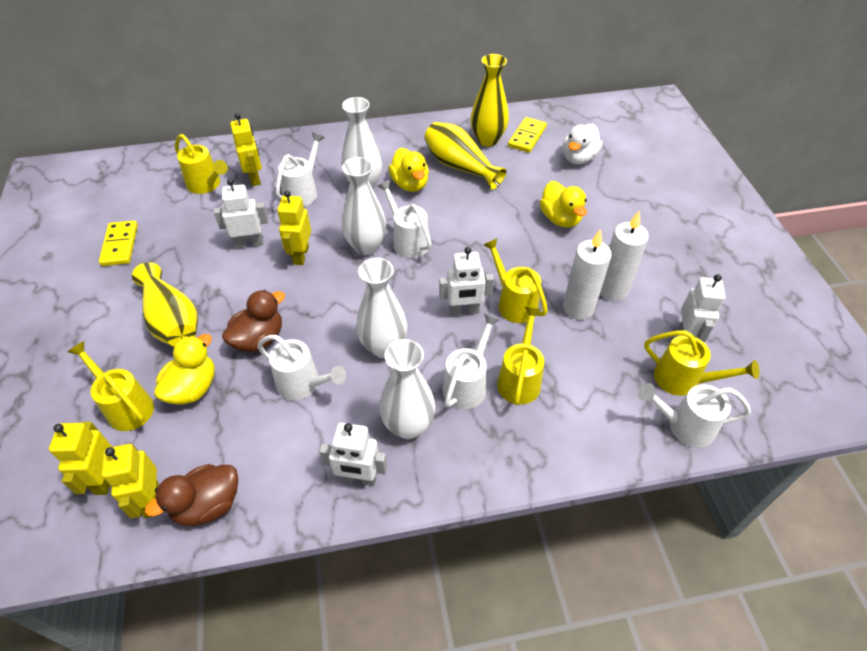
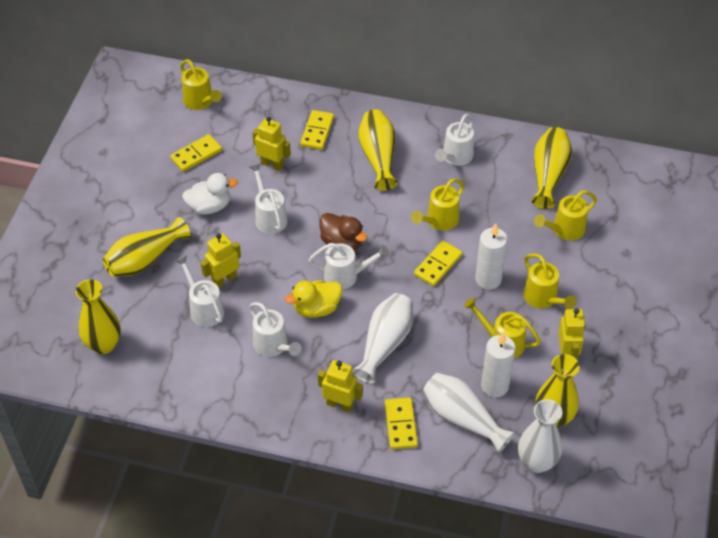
brown duck: 2 -> 1
white robot: 4 -> 0
white vase: 4 -> 3
yellow domino: 2 -> 4
yellow duck: 3 -> 1
yellow vase: 3 -> 5

